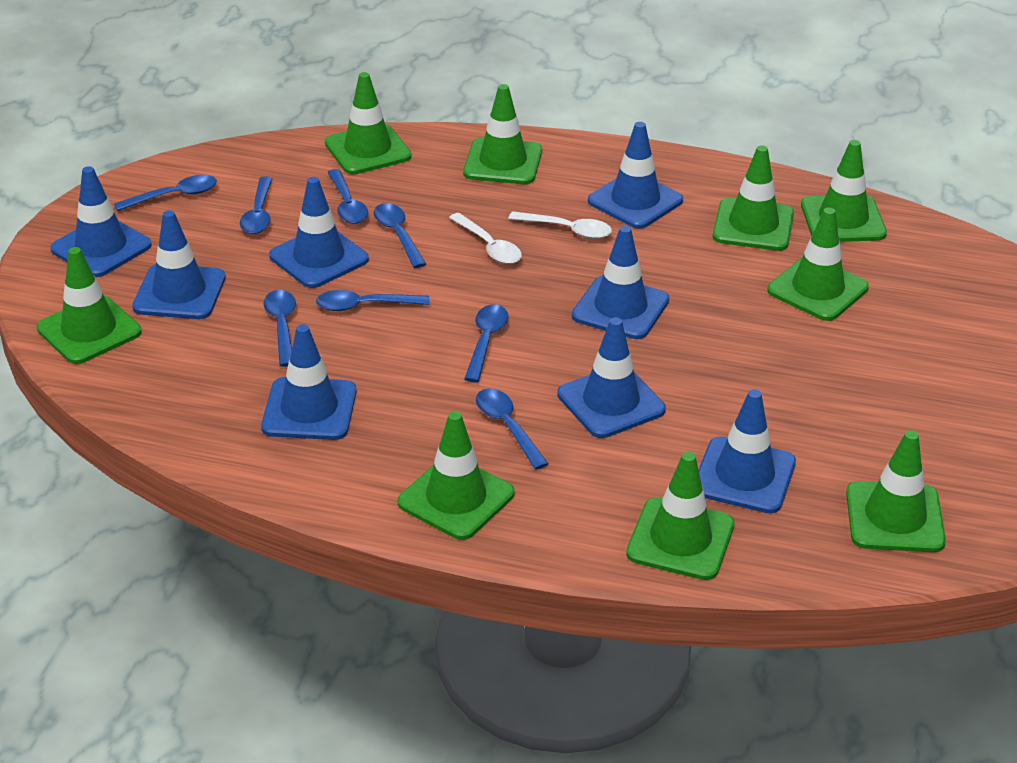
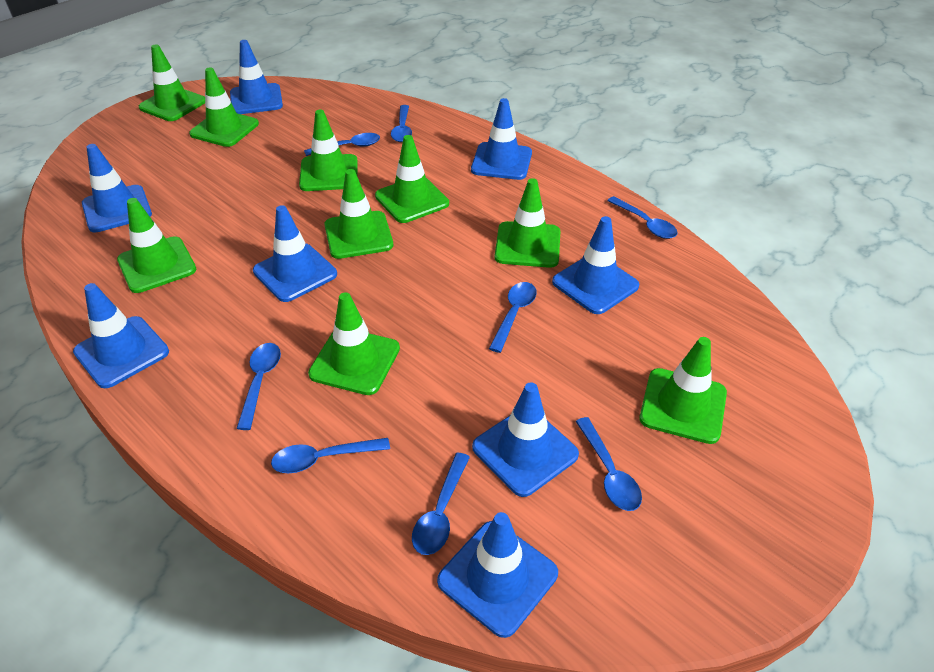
white spoon: 2 -> 0

